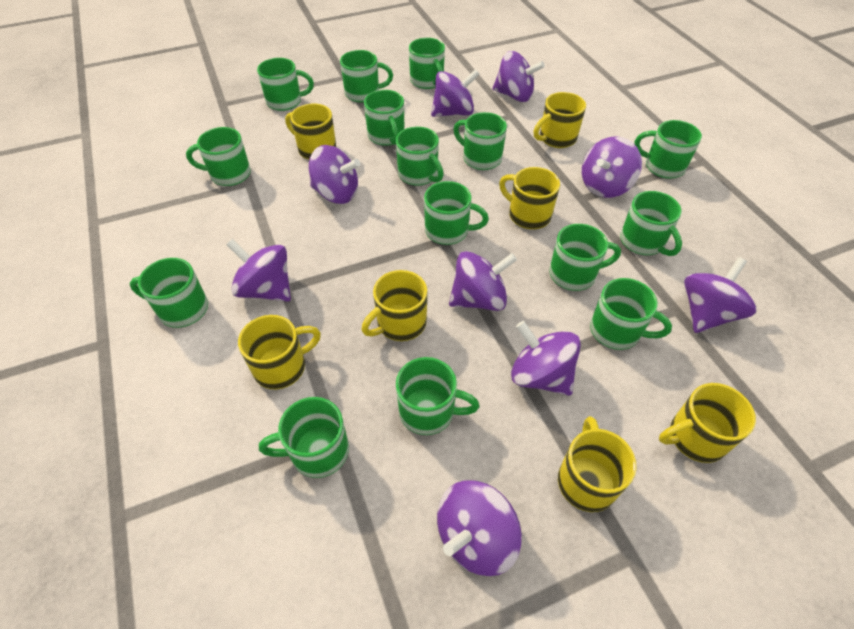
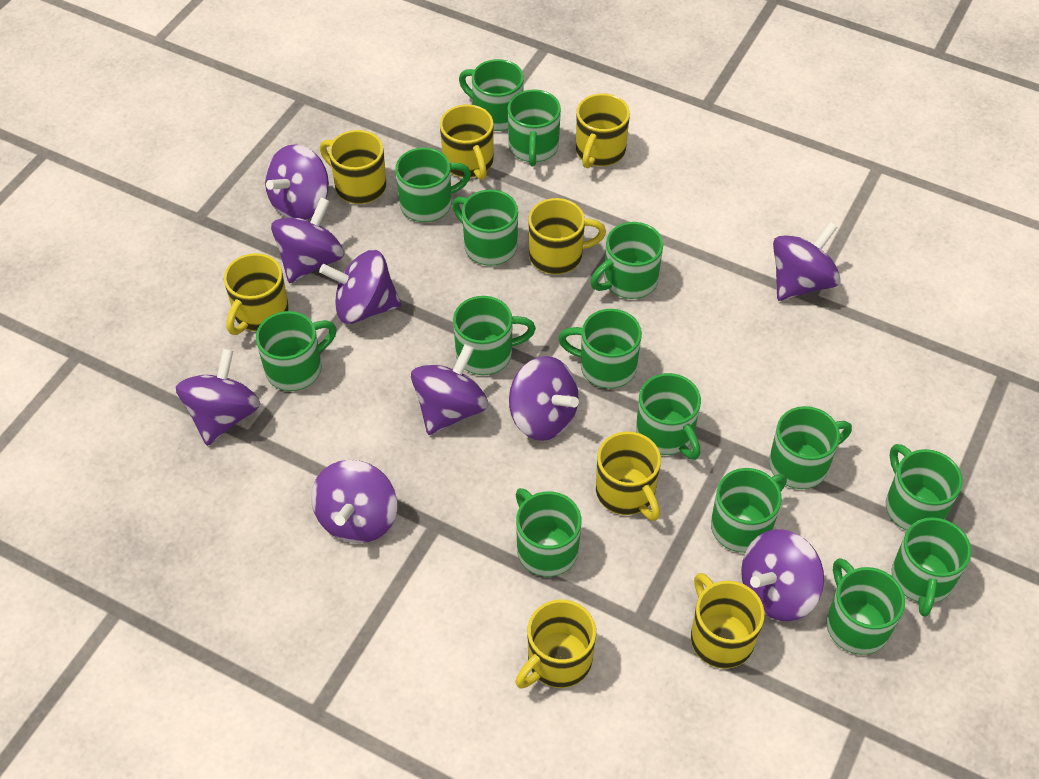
yellow mug: 7 -> 8

